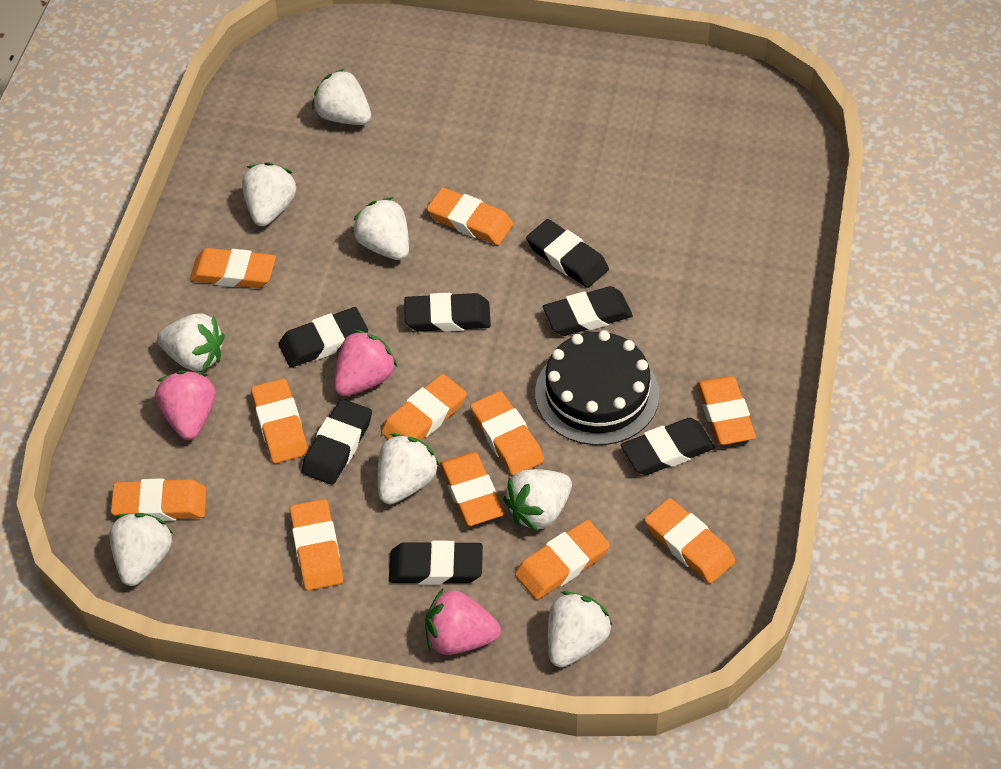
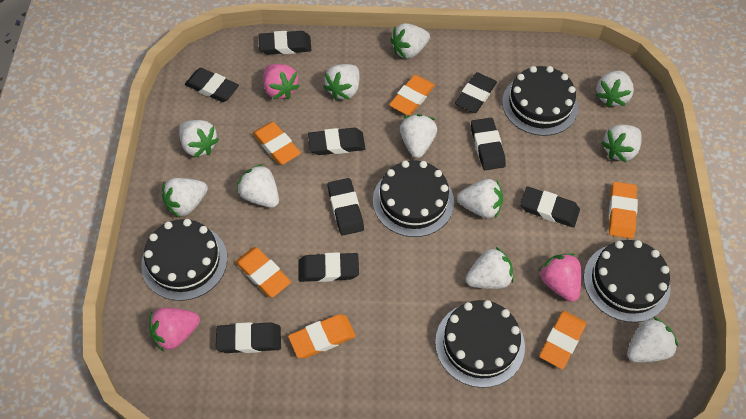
black cake: 1 -> 5
black eraser: 7 -> 9
orange eraser: 11 -> 6
white strawberry: 8 -> 11

